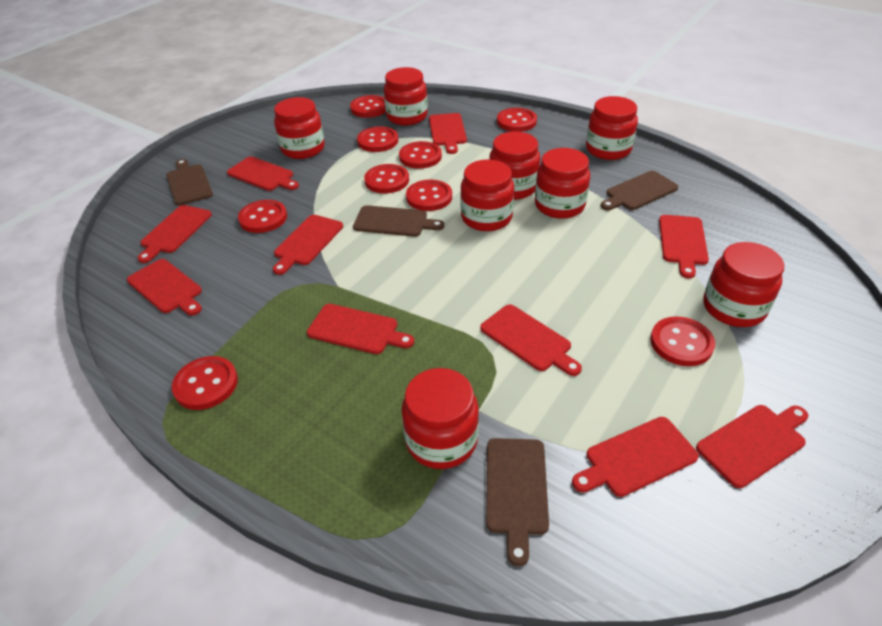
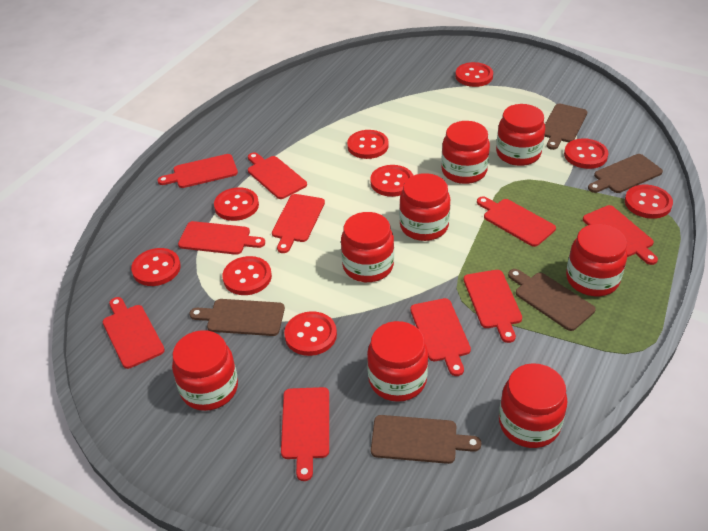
brown cutting board: 4 -> 5

